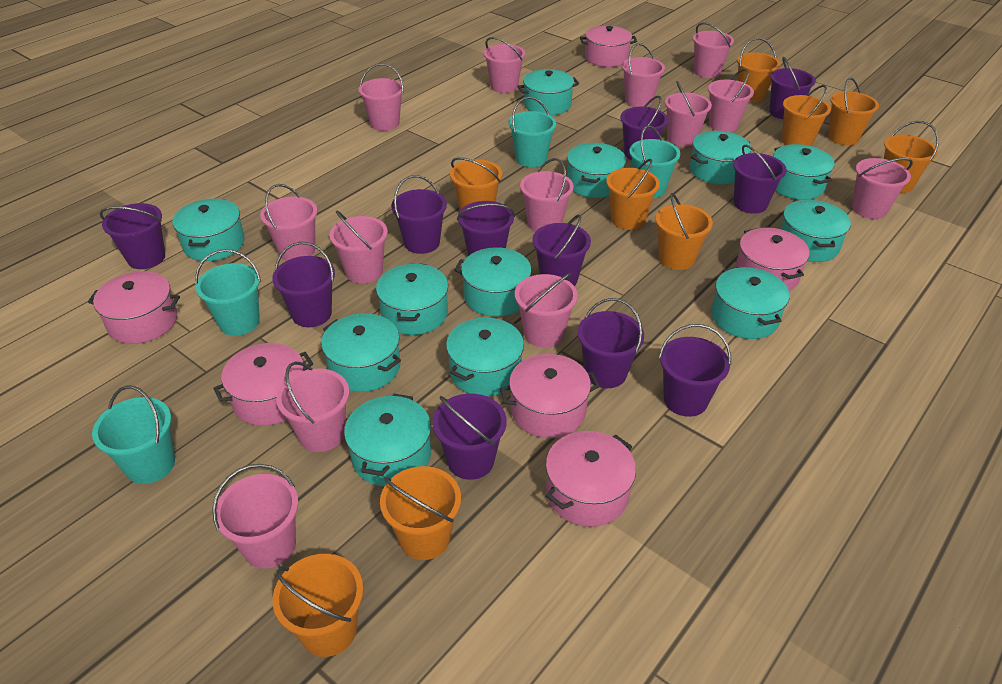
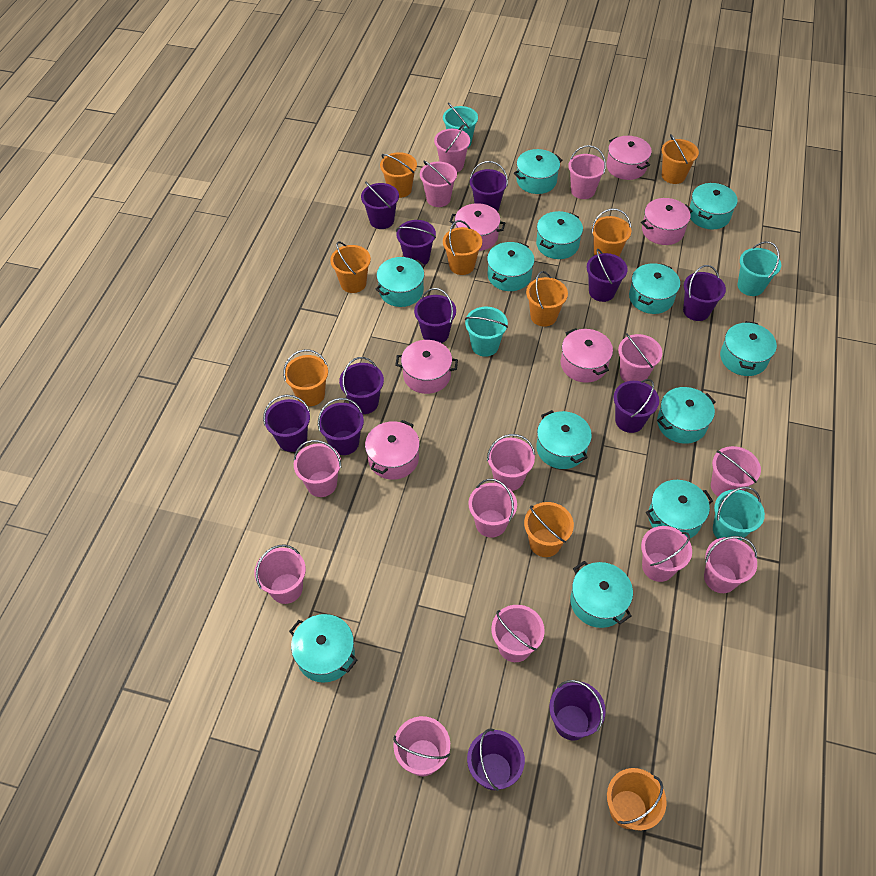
purple bucket: 11 -> 12

